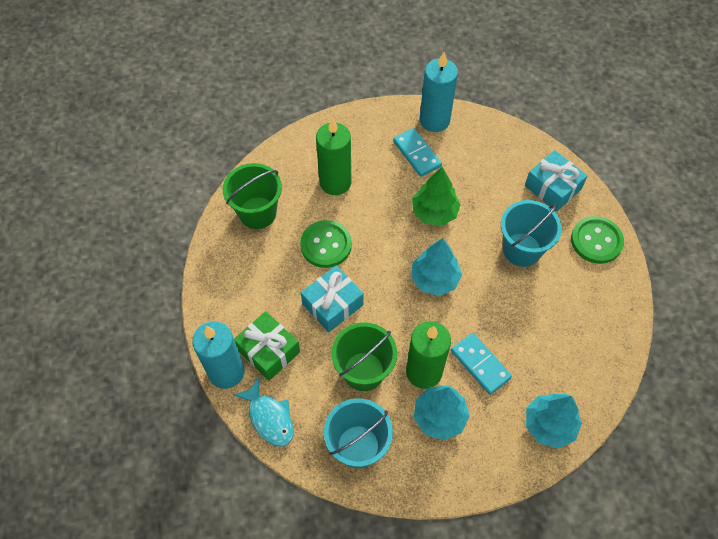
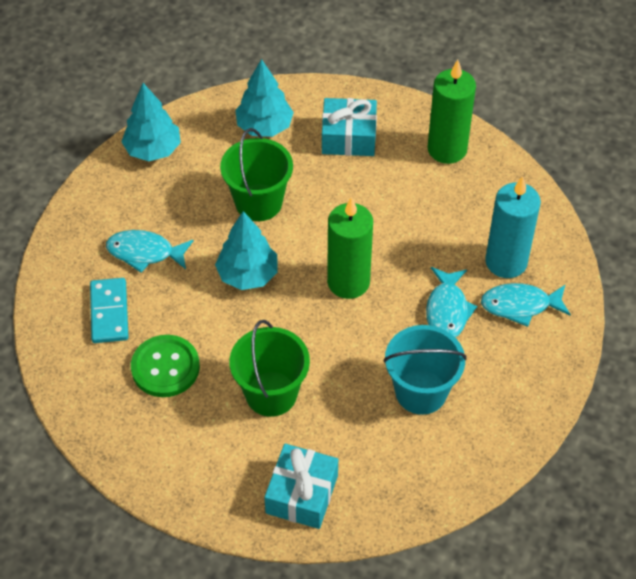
green button: 2 -> 1
green gift: 1 -> 0
green tree: 1 -> 0
turquoise bucket: 2 -> 1
turquoise candle: 2 -> 1
turquoise domino: 2 -> 1
turquoise fish: 1 -> 3

